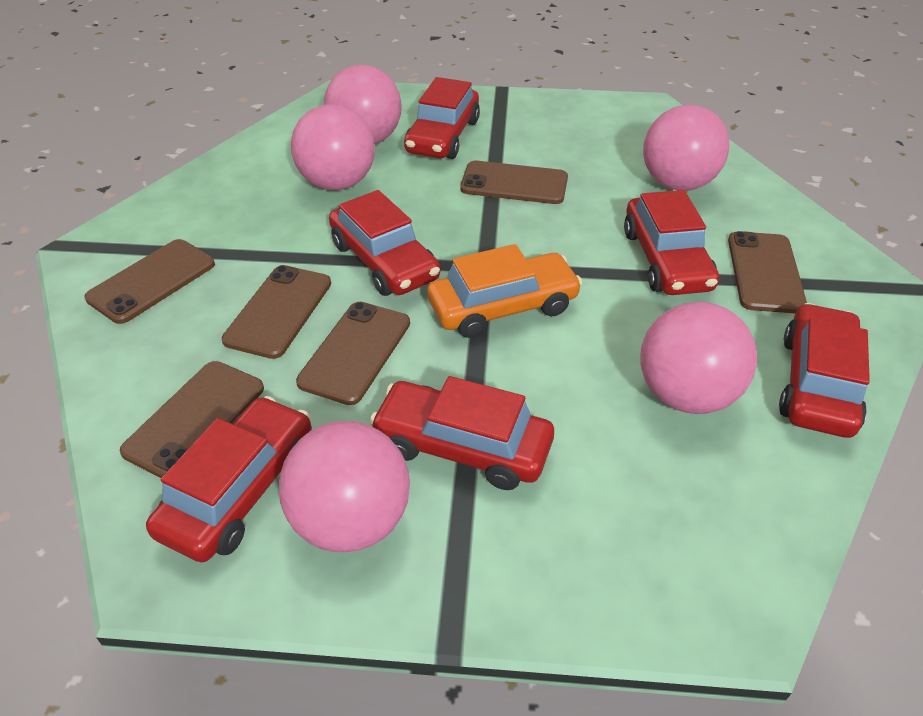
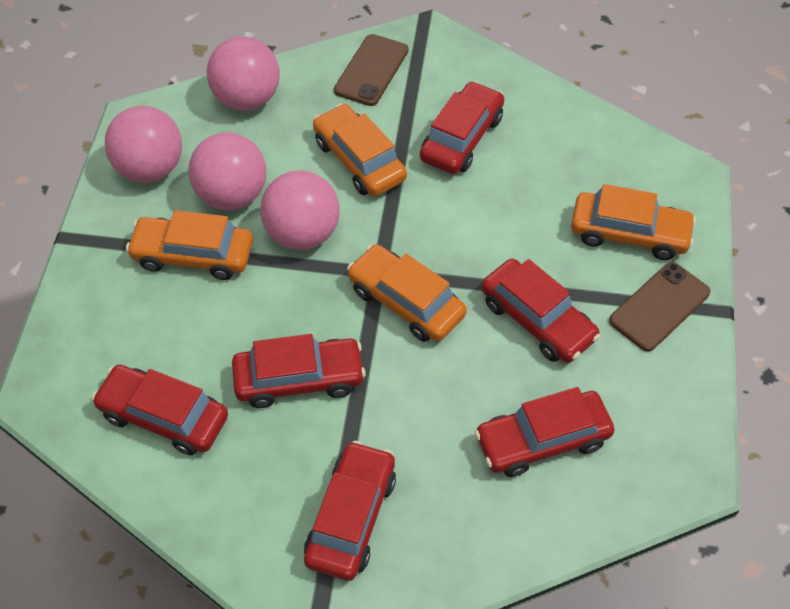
brown phone: 6 -> 2
orange car: 1 -> 4
pink ball: 5 -> 4

